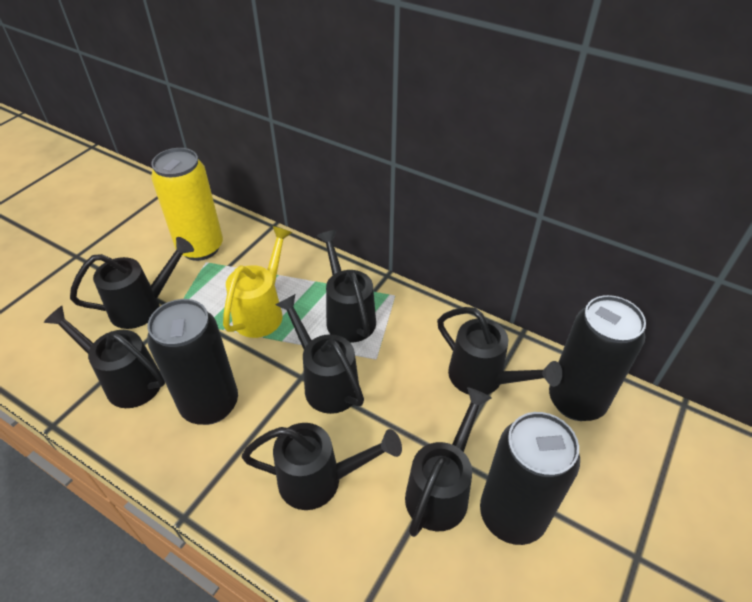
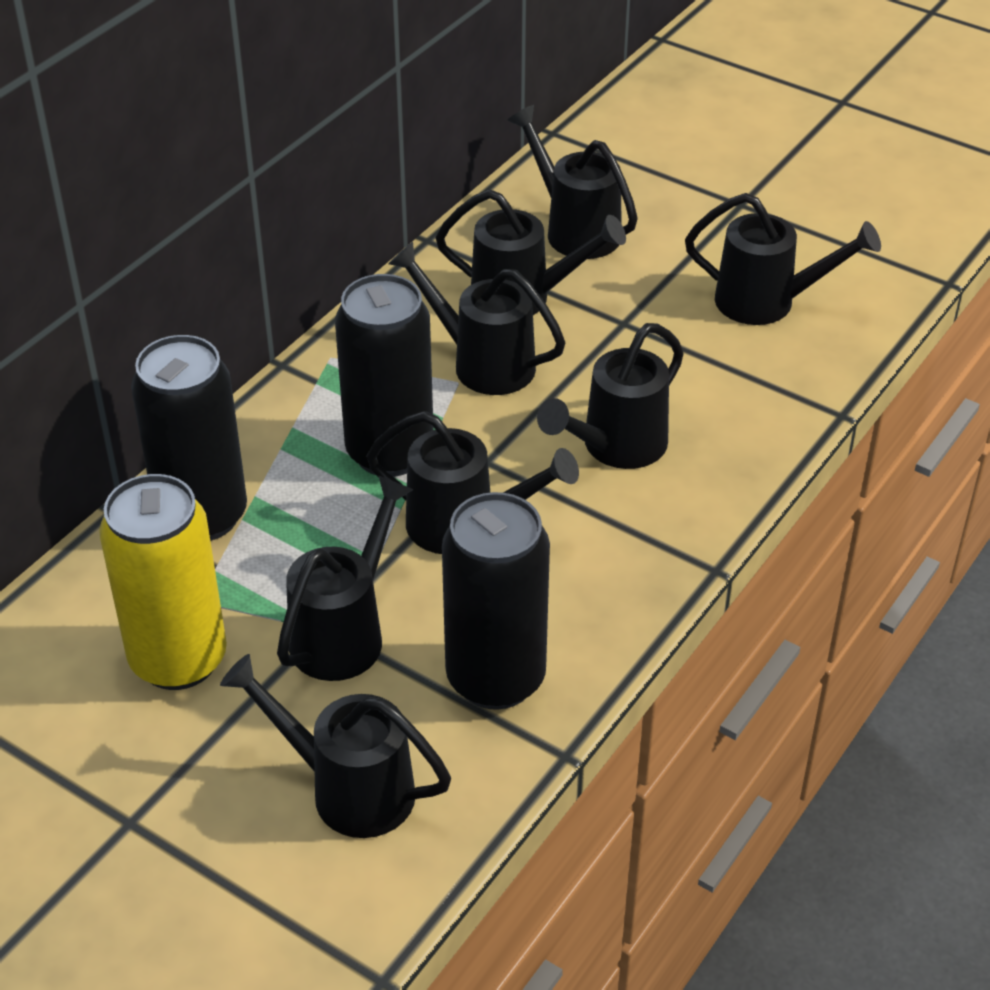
black watering can: 7 -> 8
yellow watering can: 1 -> 0

